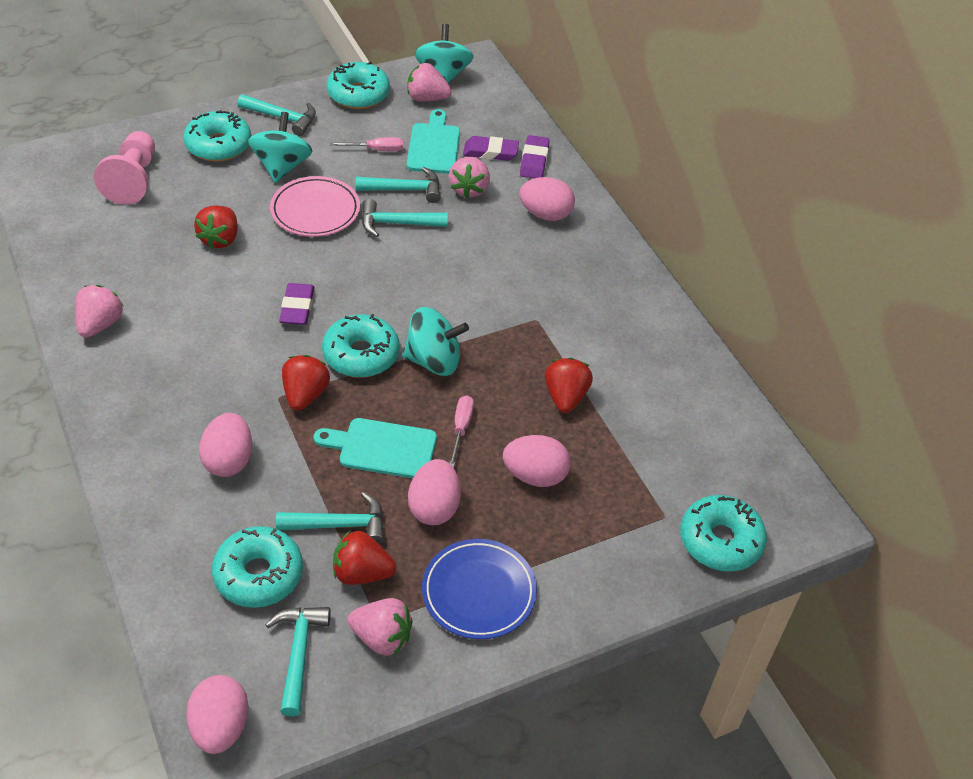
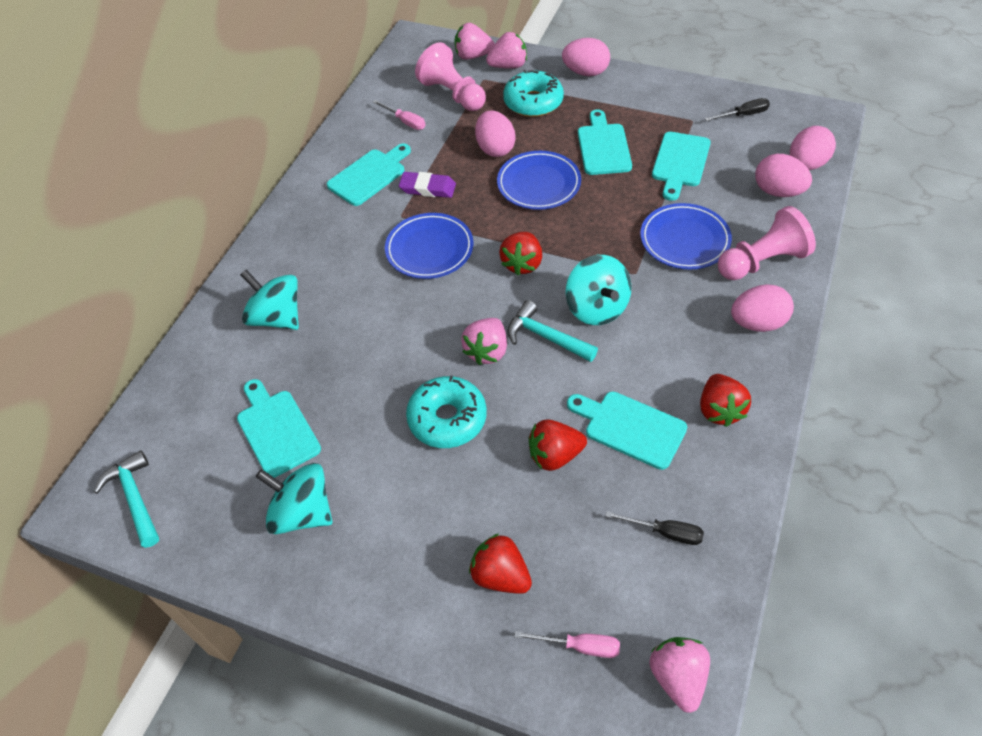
black screwdriver: 0 -> 2
blue plate: 1 -> 3
pink pawn: 1 -> 2
pink plate: 1 -> 0
purple eraser: 3 -> 1
turquoise cutting board: 2 -> 5
turquoise donut: 5 -> 2
turquoise hammer: 5 -> 2

